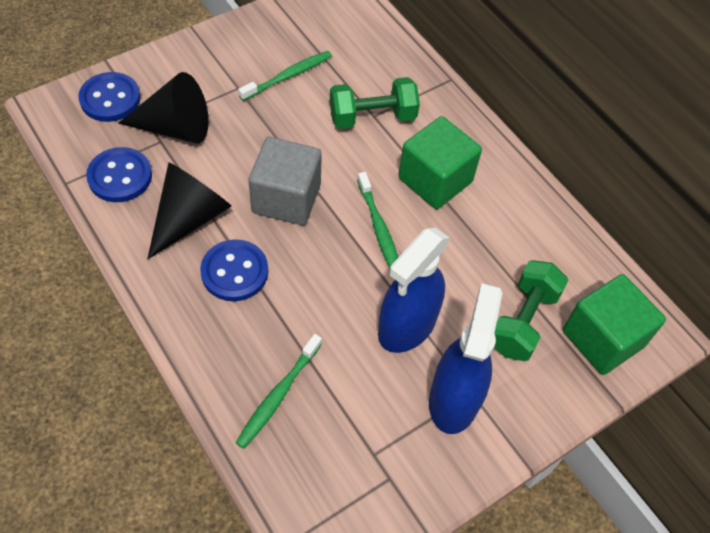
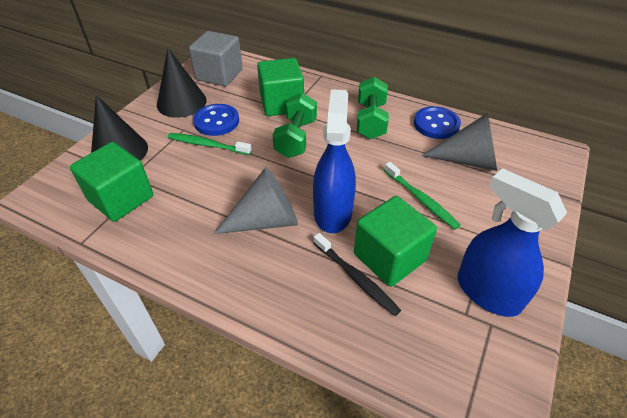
black toothbrush: 0 -> 1
blue button: 3 -> 2
green cube: 2 -> 3
green toothbrush: 3 -> 2
grey cone: 0 -> 2

